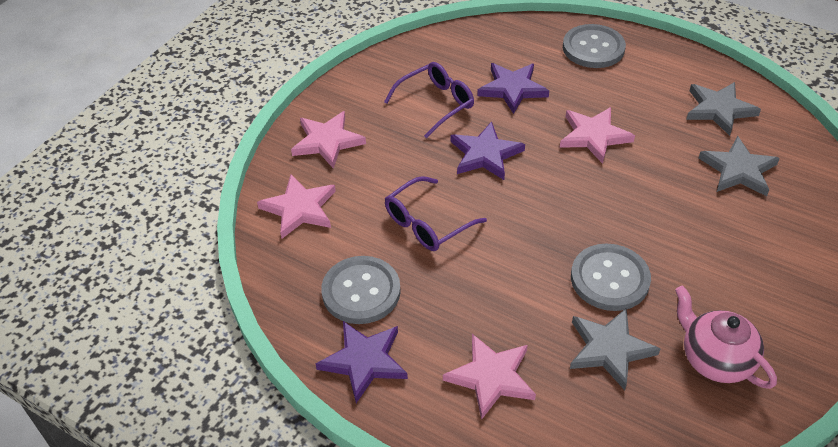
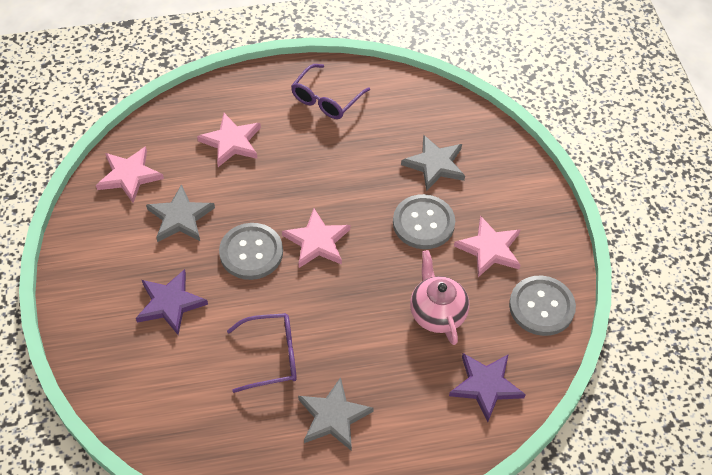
purple star: 3 -> 2

